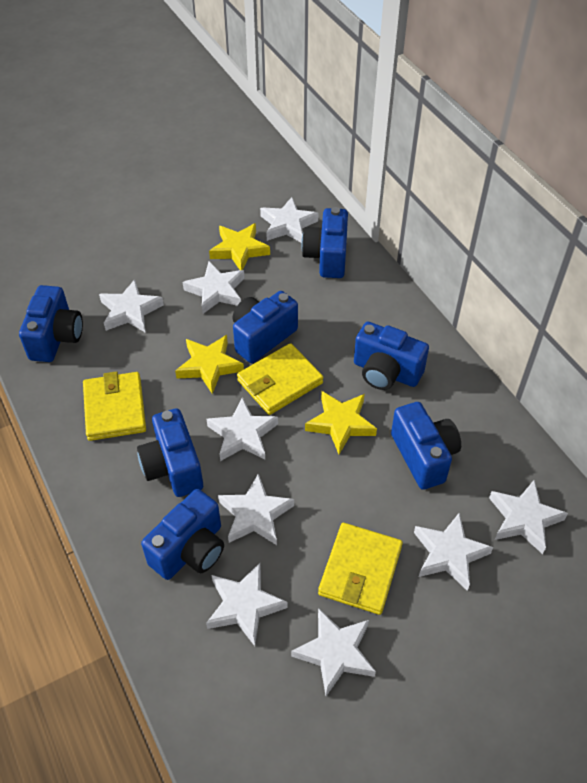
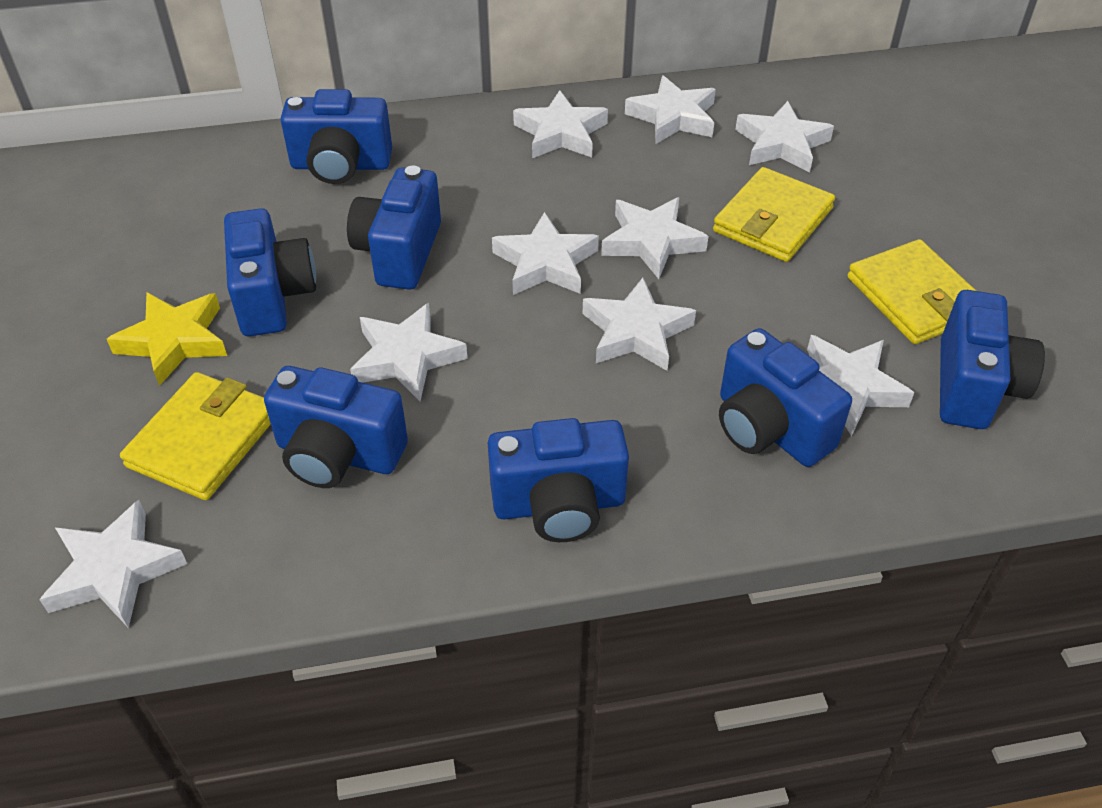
yellow star: 3 -> 1

